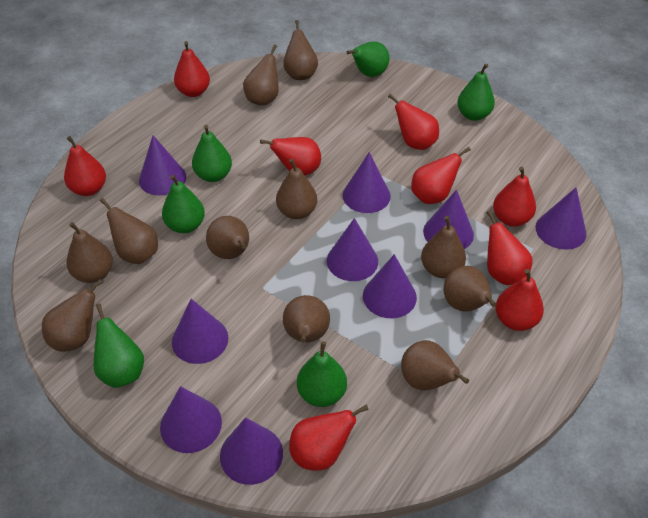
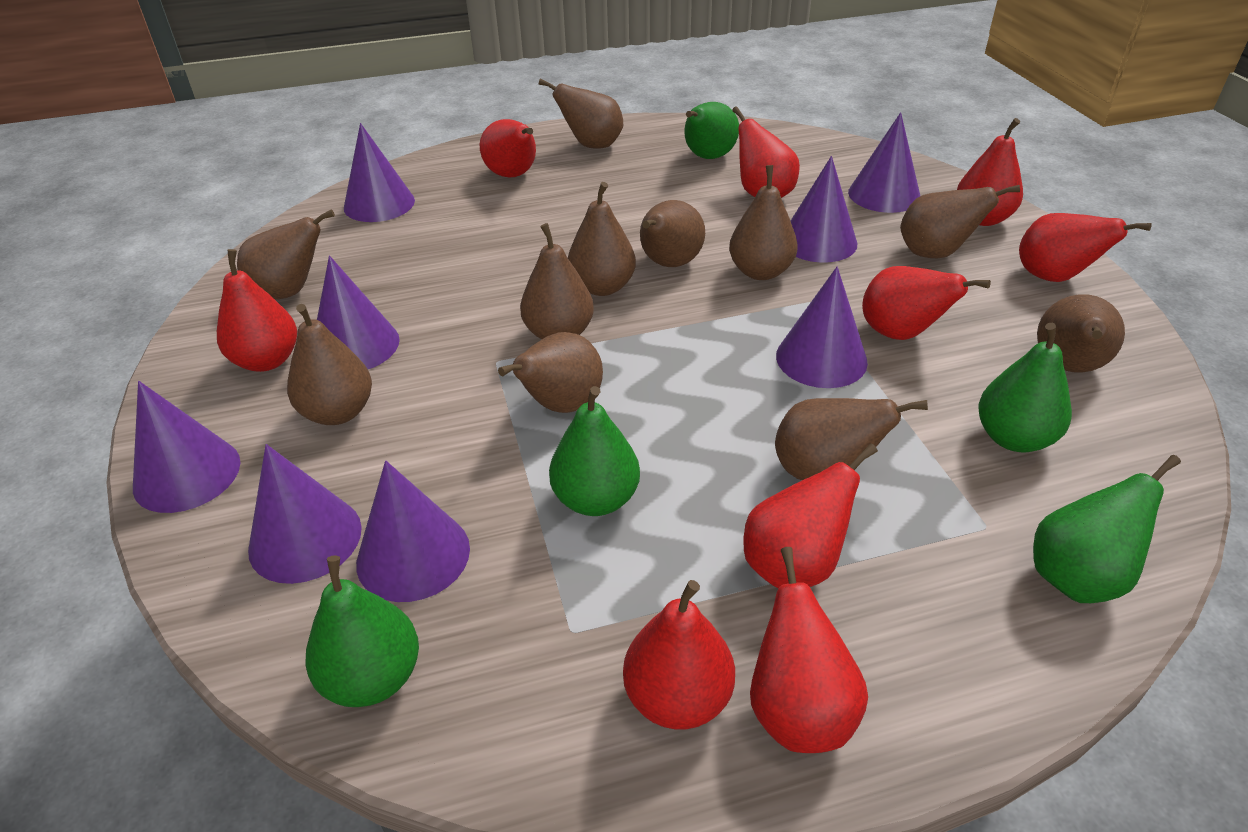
green pear: 6 -> 5
purple cone: 9 -> 8

